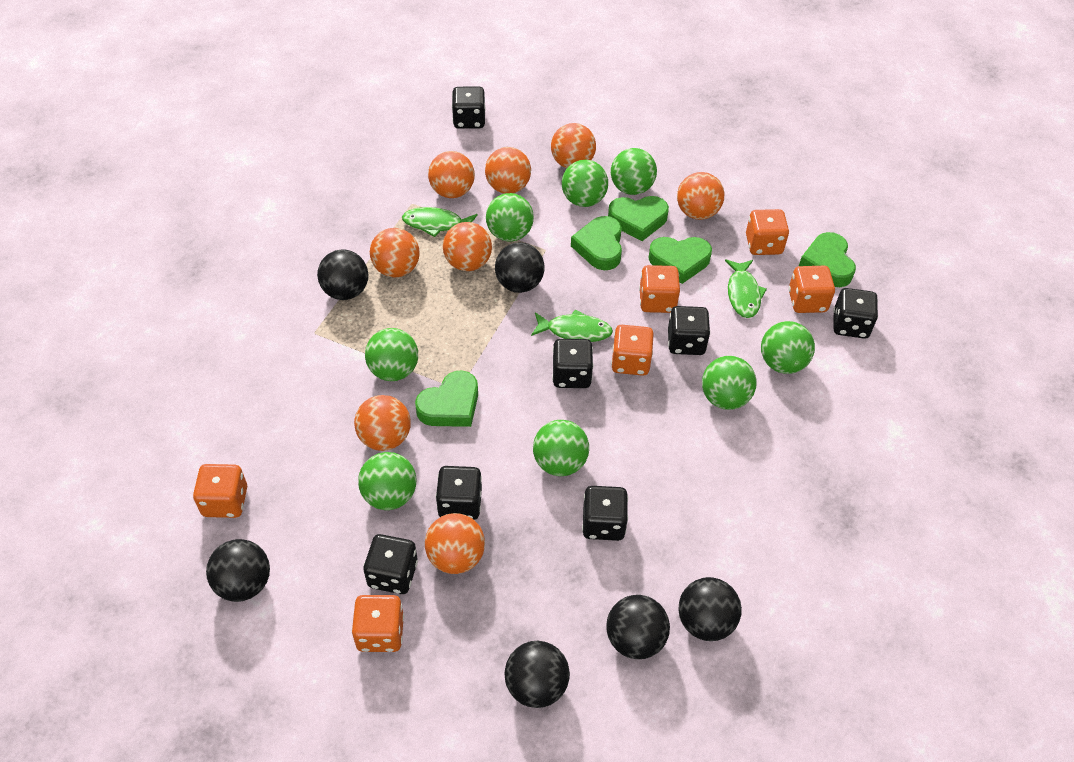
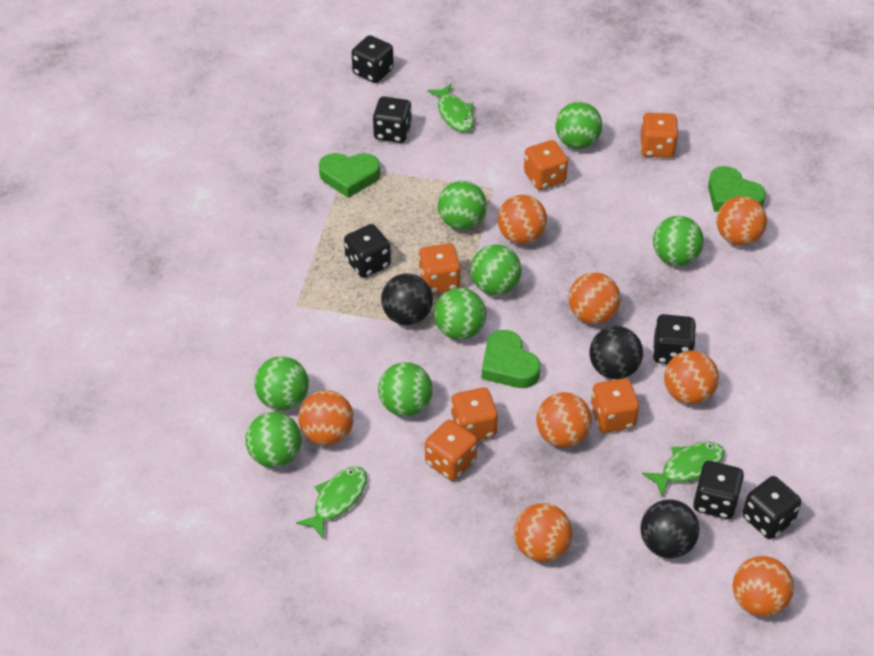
black ball: 6 -> 3
black dice: 7 -> 6
green heart: 5 -> 3

